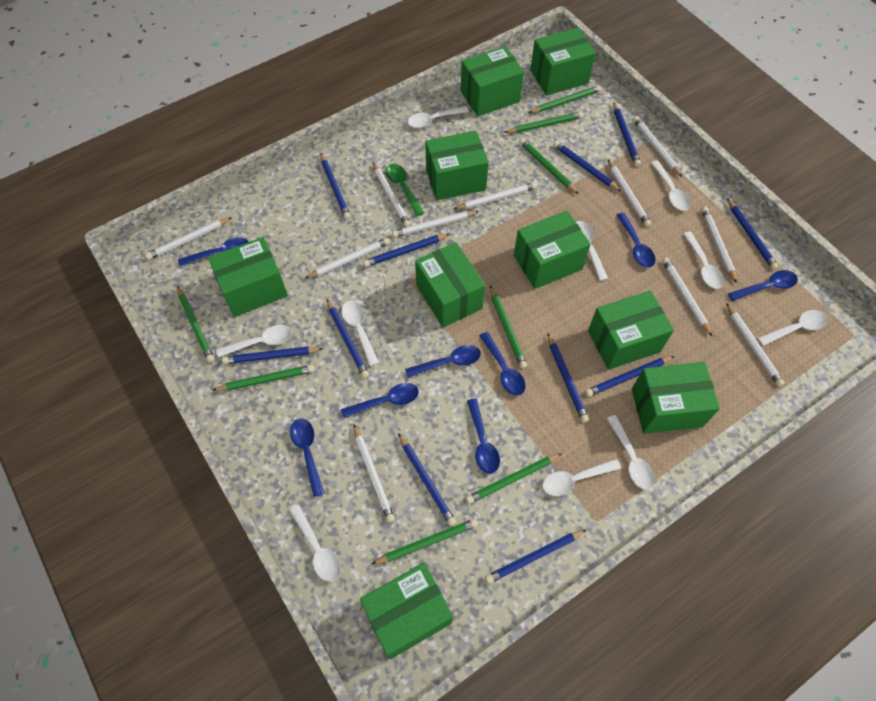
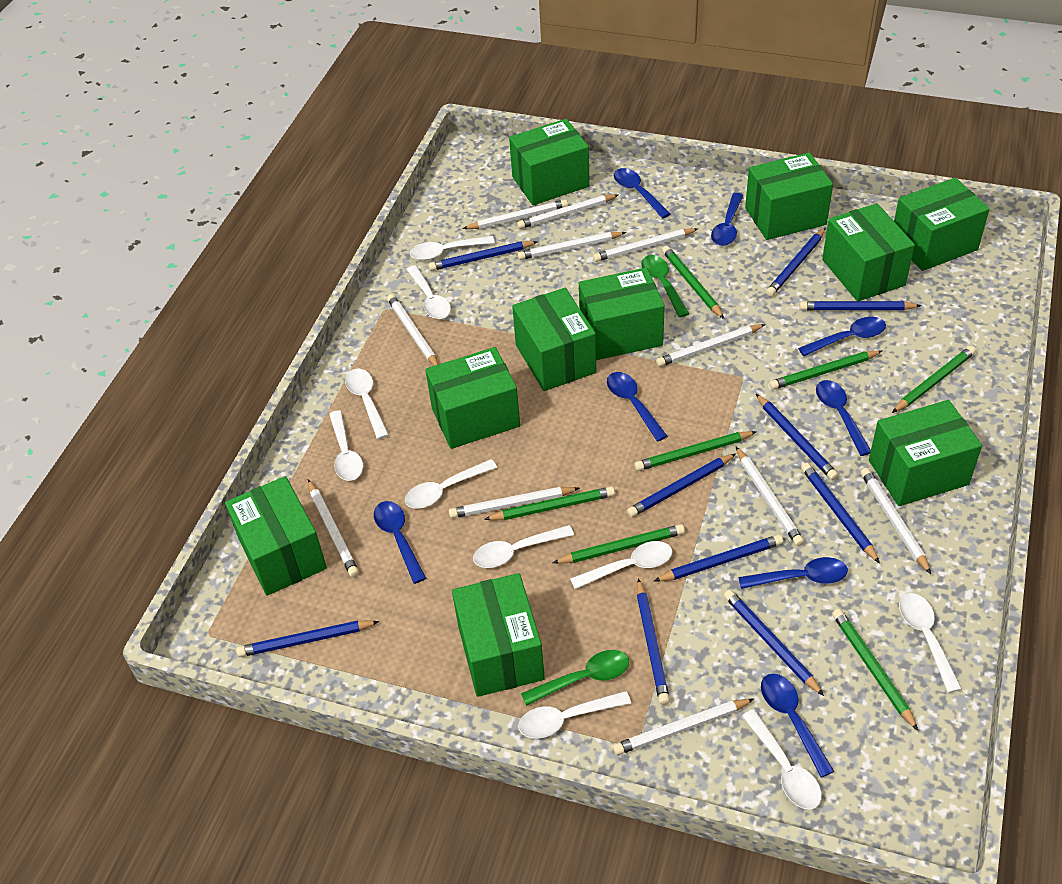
blue pencil: 11 -> 10
green box: 9 -> 10
green pencil: 8 -> 7
green spoon: 1 -> 2

